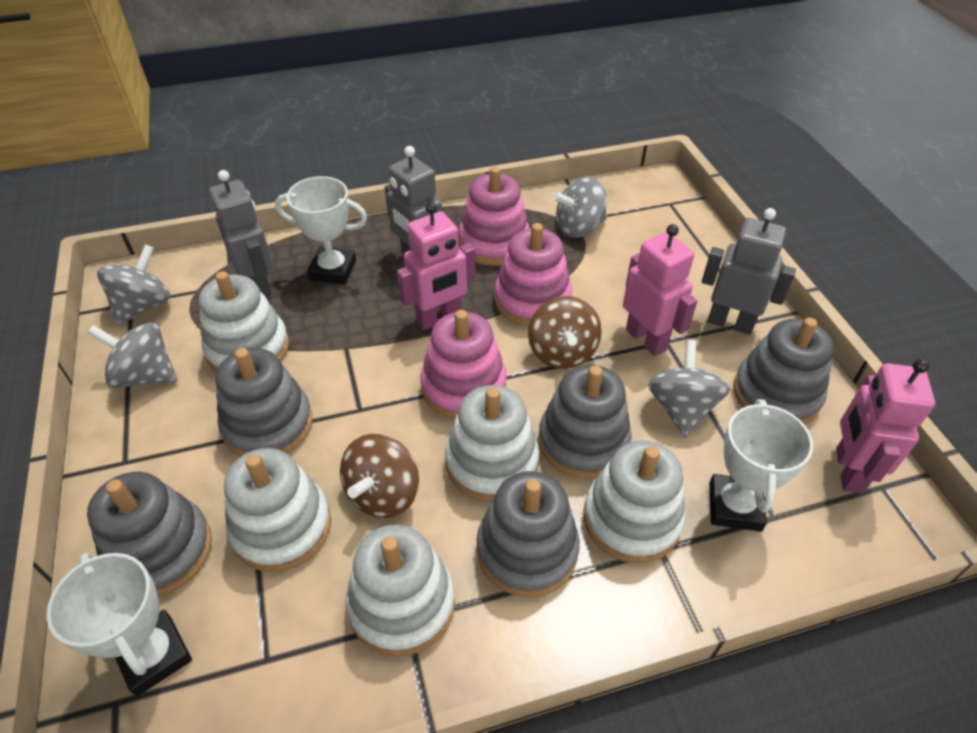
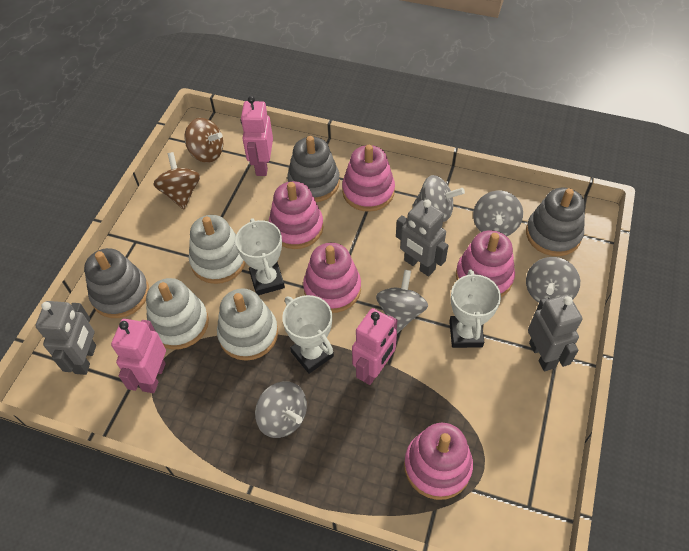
grey spinning top: 4 -> 5
grey stacking toy: 5 -> 3
pink stacking toy: 3 -> 5
white stacking toy: 5 -> 3

